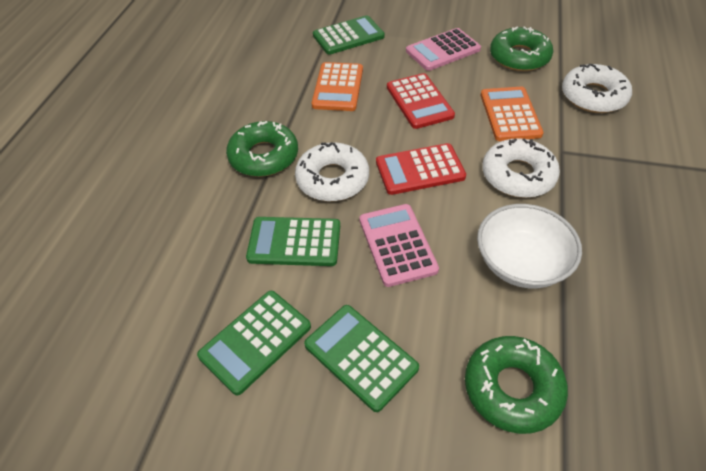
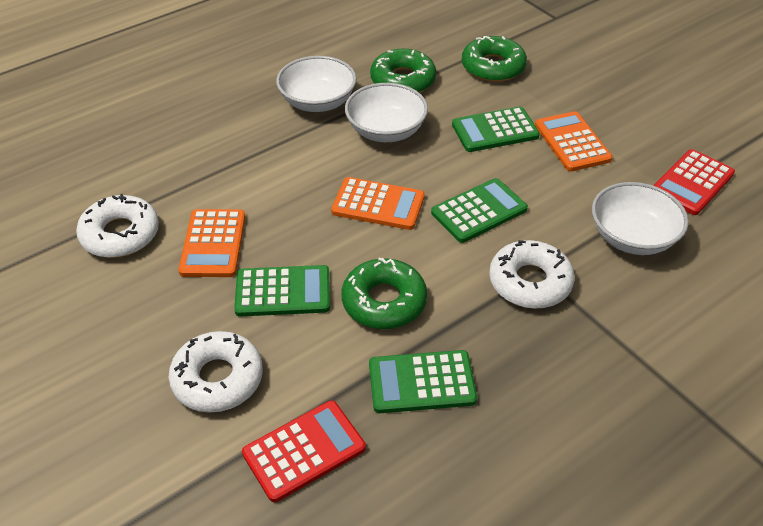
orange calculator: 2 -> 3
pink calculator: 2 -> 0
white bowl: 1 -> 3

